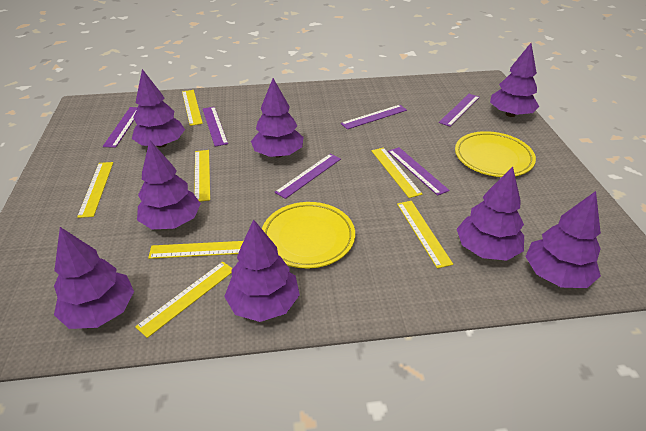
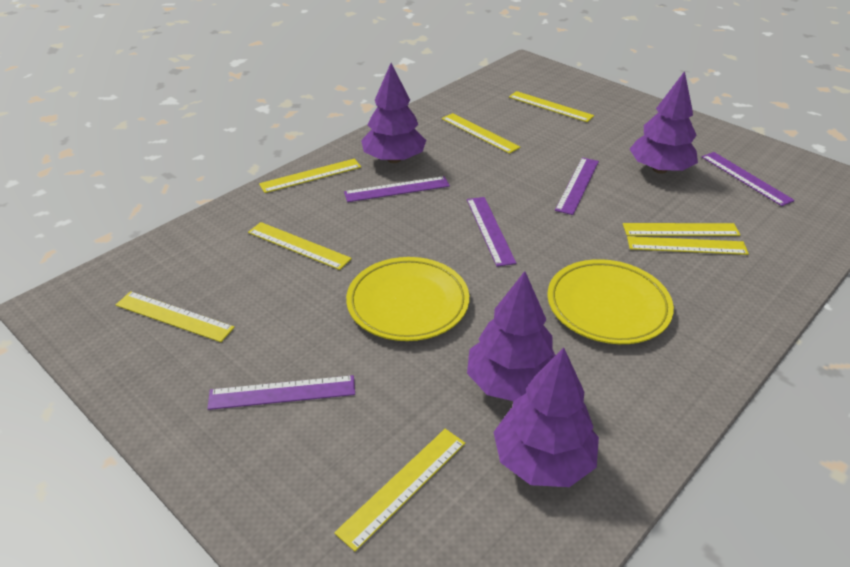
purple ruler: 6 -> 5
purple tree: 8 -> 4
yellow ruler: 7 -> 8

